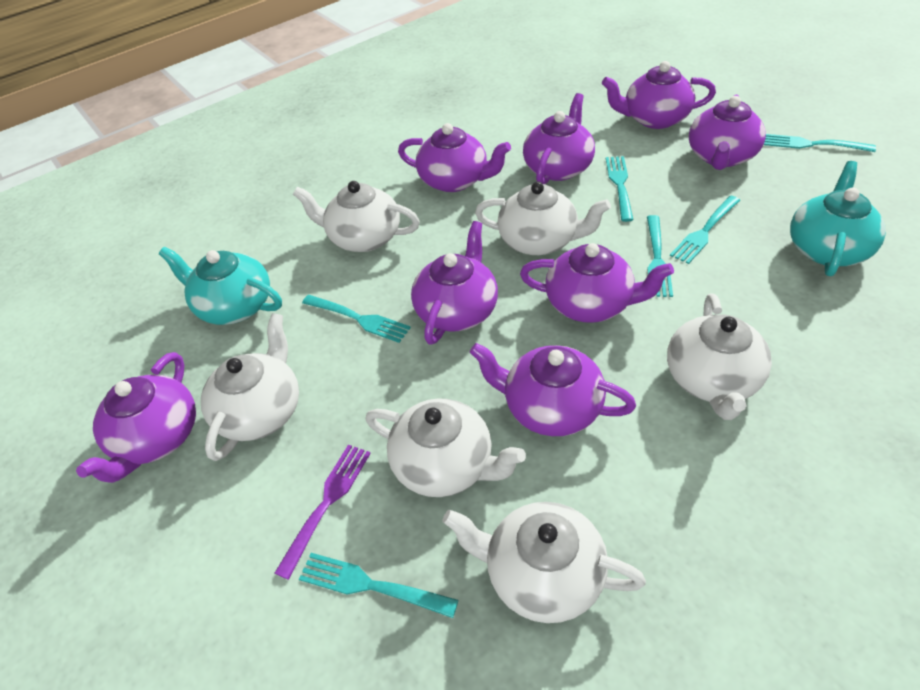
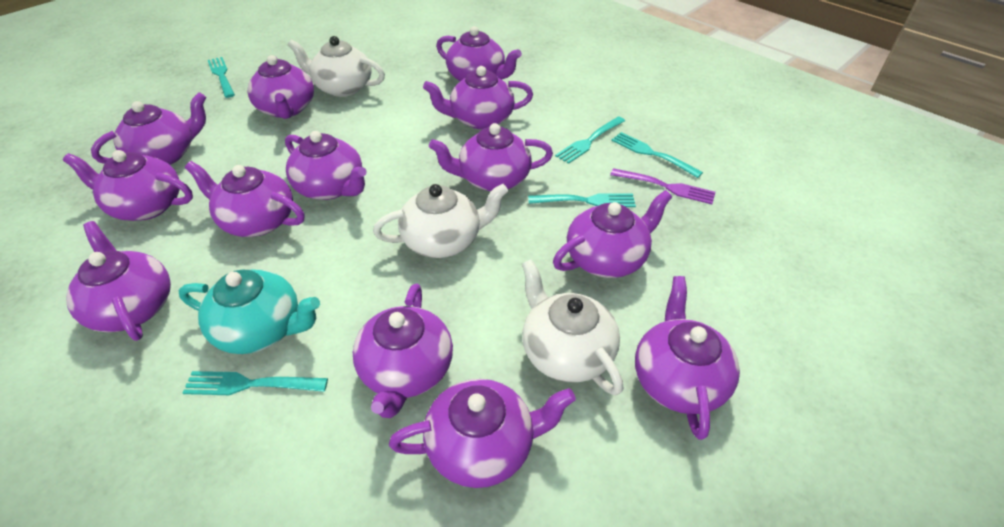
purple teapot: 8 -> 13
turquoise fork: 6 -> 5
turquoise teapot: 2 -> 1
white teapot: 6 -> 3

